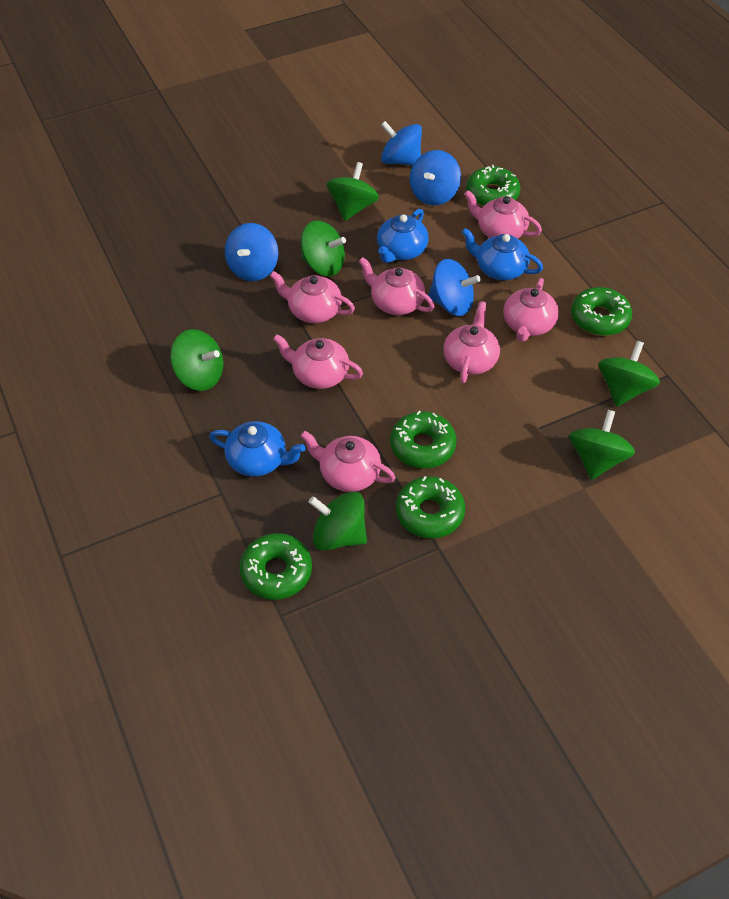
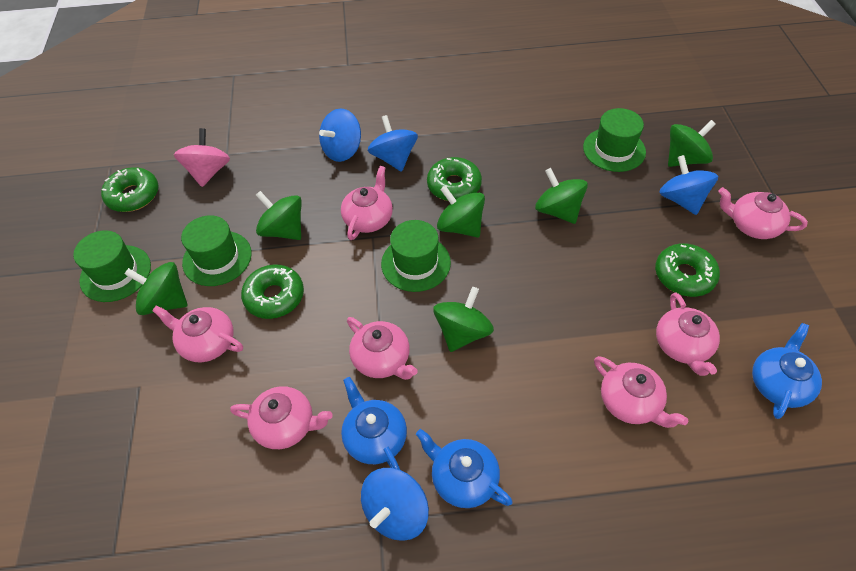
green donut: 5 -> 4
green hat: 0 -> 4
pink spinning top: 0 -> 1

